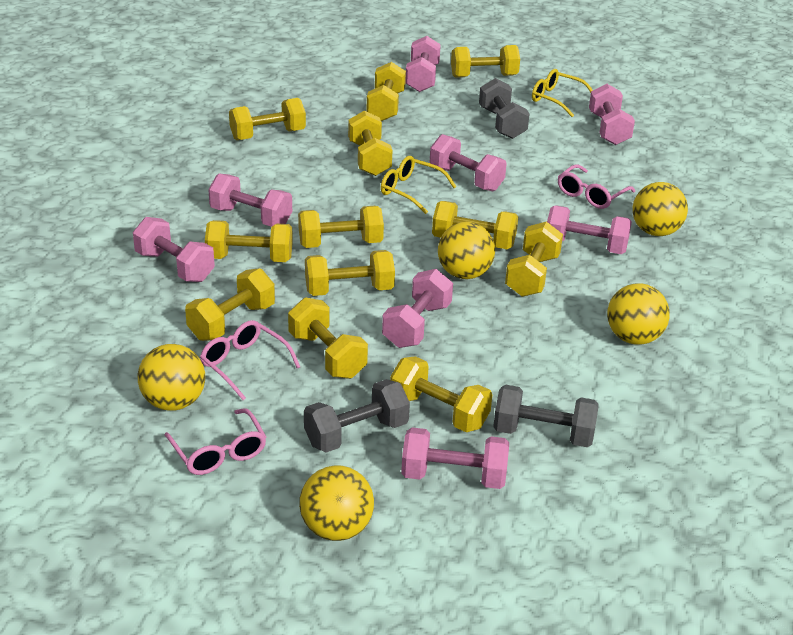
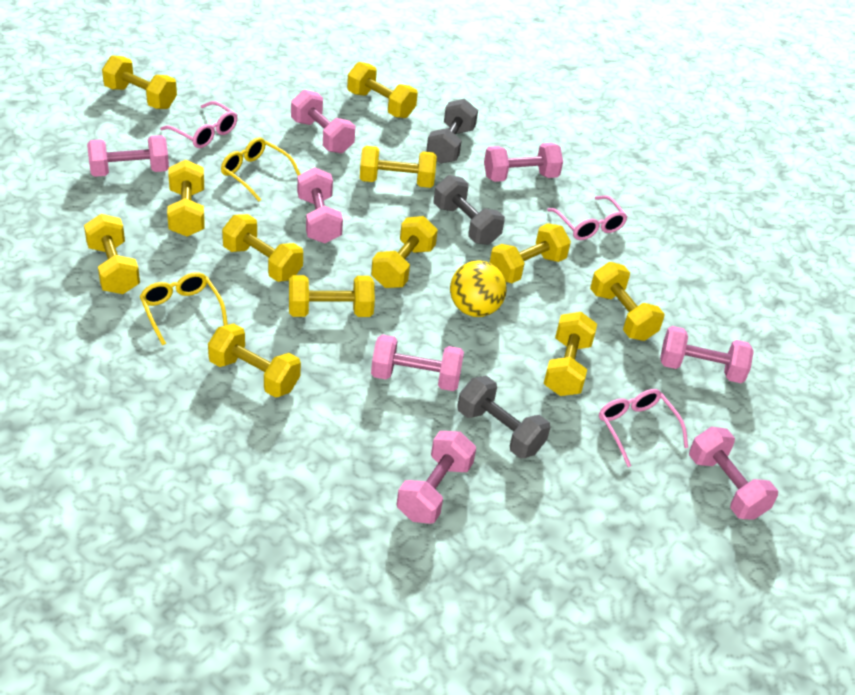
yellow ball: 5 -> 1

